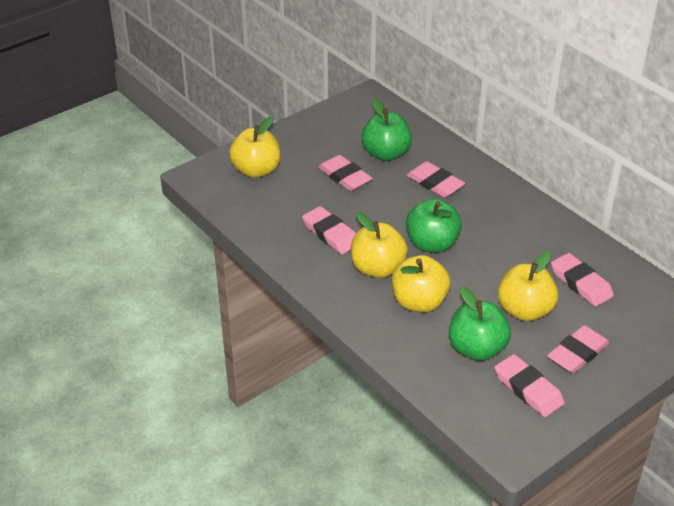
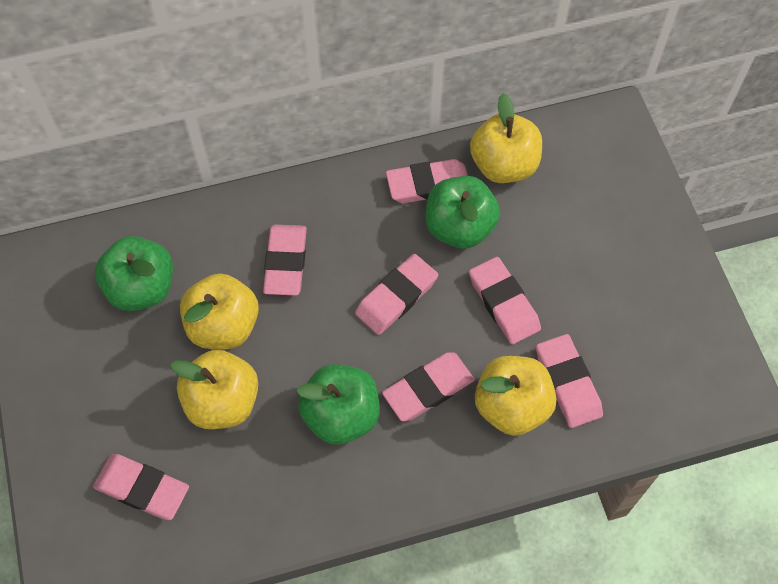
pink eraser: 6 -> 7

